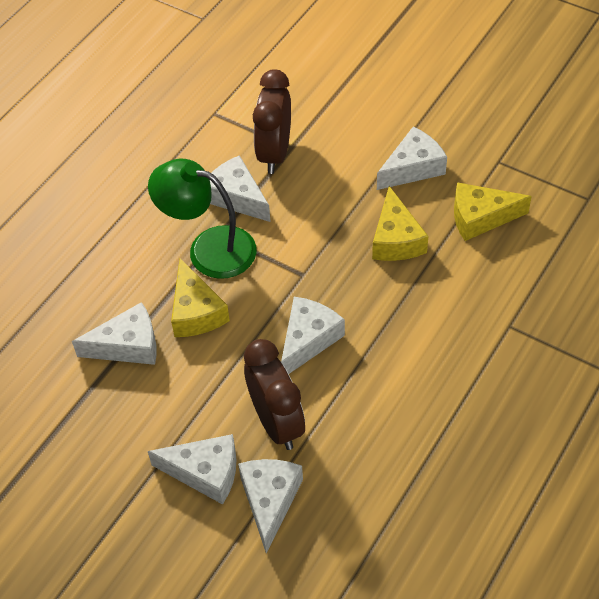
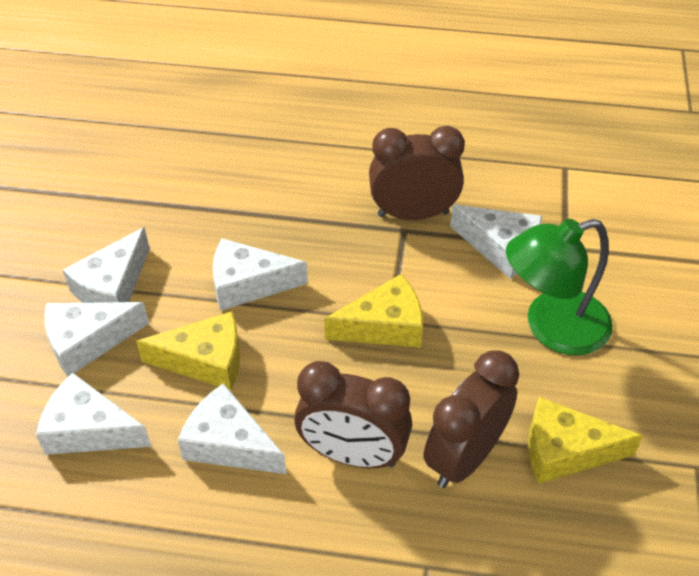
brown clock: 2 -> 3

